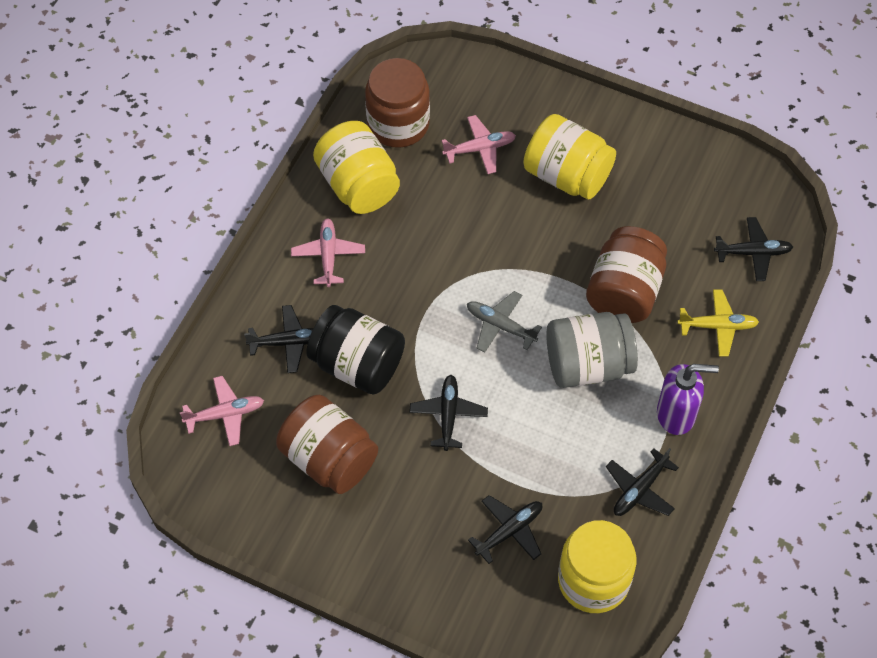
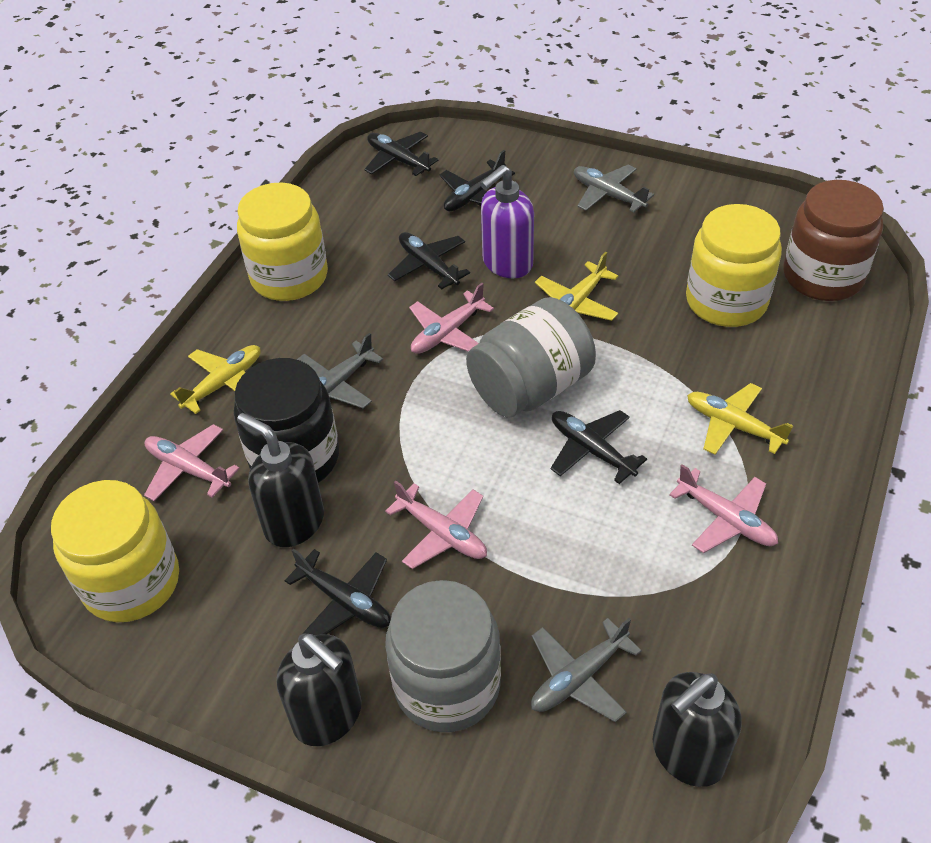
black soap dispenser: 0 -> 3
brown jar: 3 -> 1
grey jar: 1 -> 2
grey plane: 1 -> 3
pink plane: 3 -> 4
yellow plane: 1 -> 3

